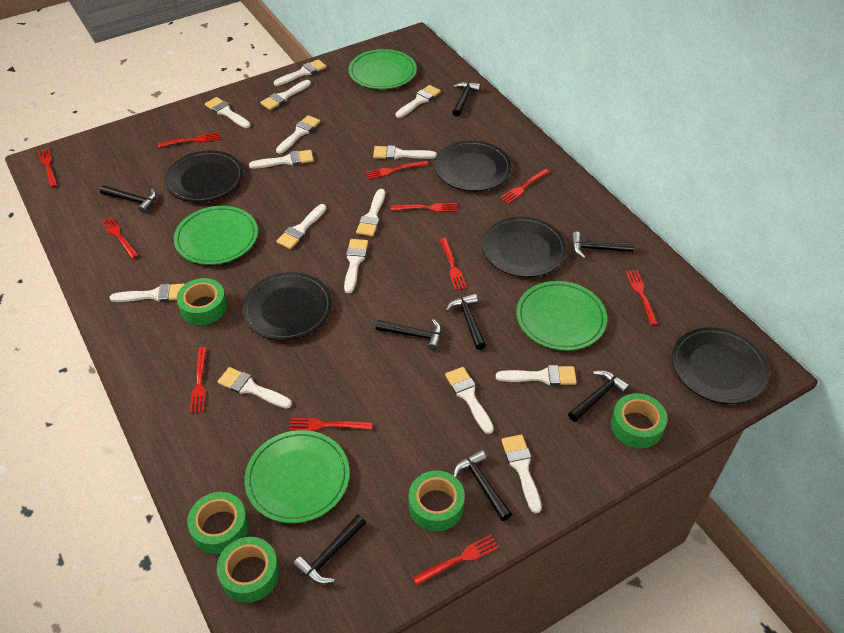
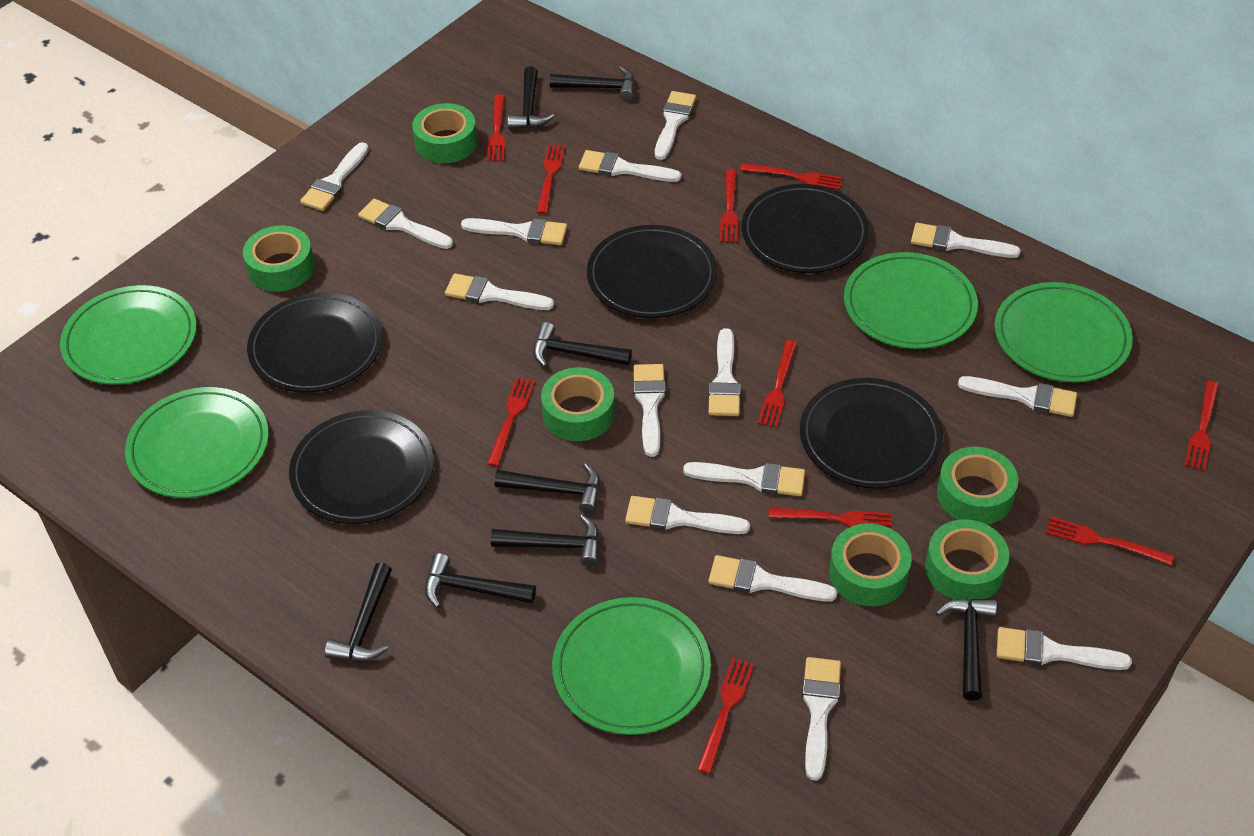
green plate: 4 -> 5
green tape: 5 -> 6
red fork: 11 -> 10

